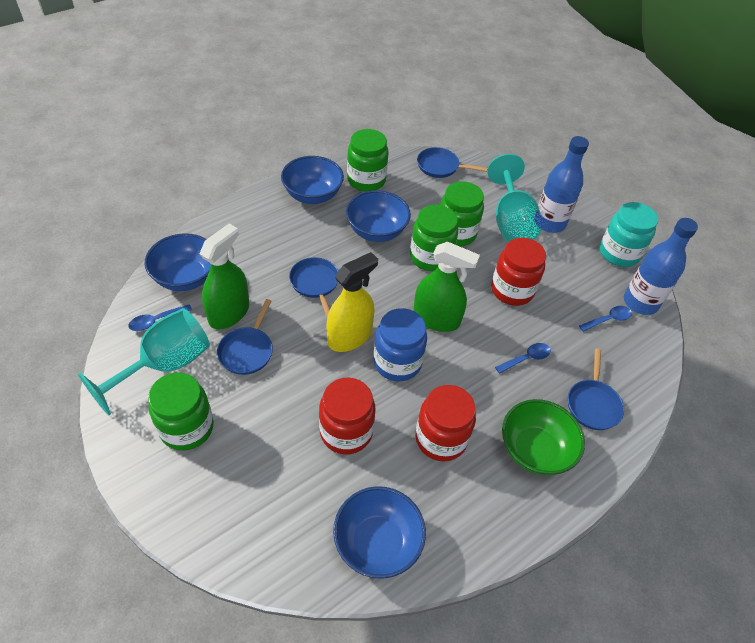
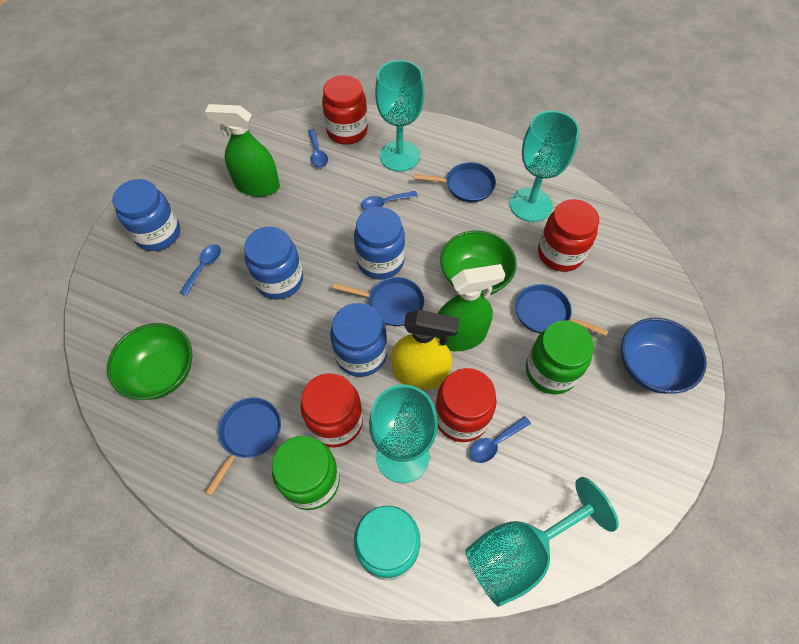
blue bottle: 2 -> 0
blue bowl: 4 -> 1
blue jar: 1 -> 4
blue spoon: 3 -> 4
green bowl: 1 -> 2
green jar: 4 -> 2
red jar: 3 -> 4
turquoise goblet: 2 -> 4

